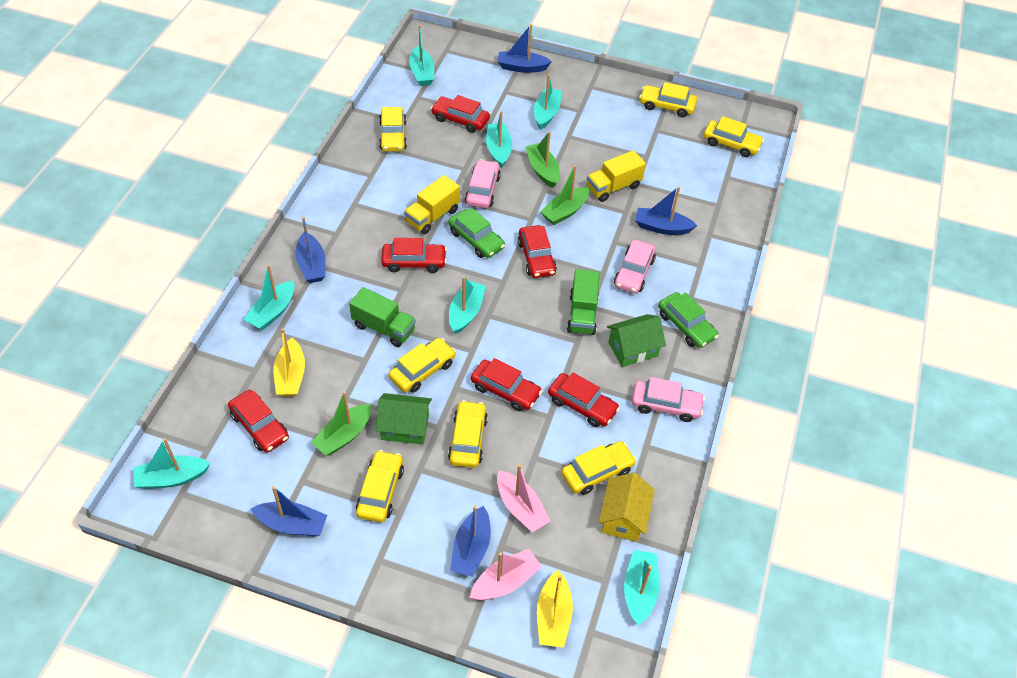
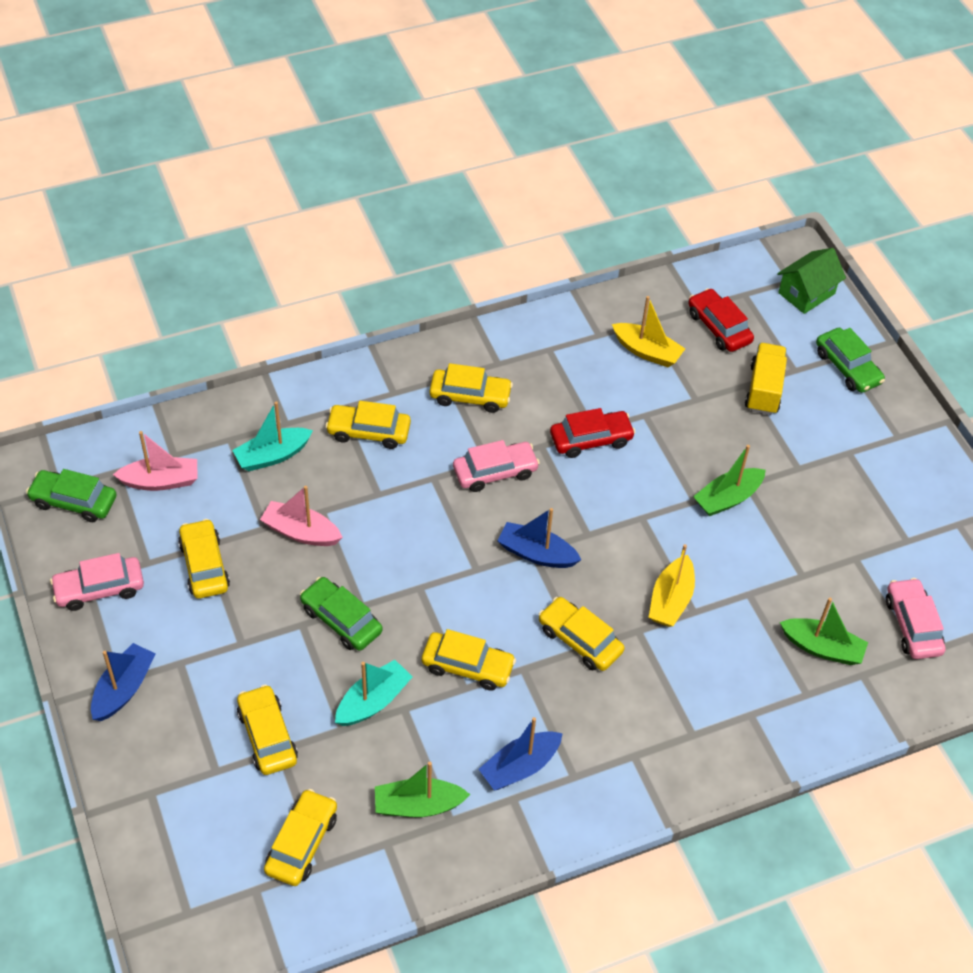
blue boat: 5 -> 3
green car: 2 -> 3
green house: 2 -> 1
green truck: 2 -> 0
red car: 6 -> 2
turquoise boat: 7 -> 2
yellow house: 1 -> 0
yellow truck: 2 -> 1

